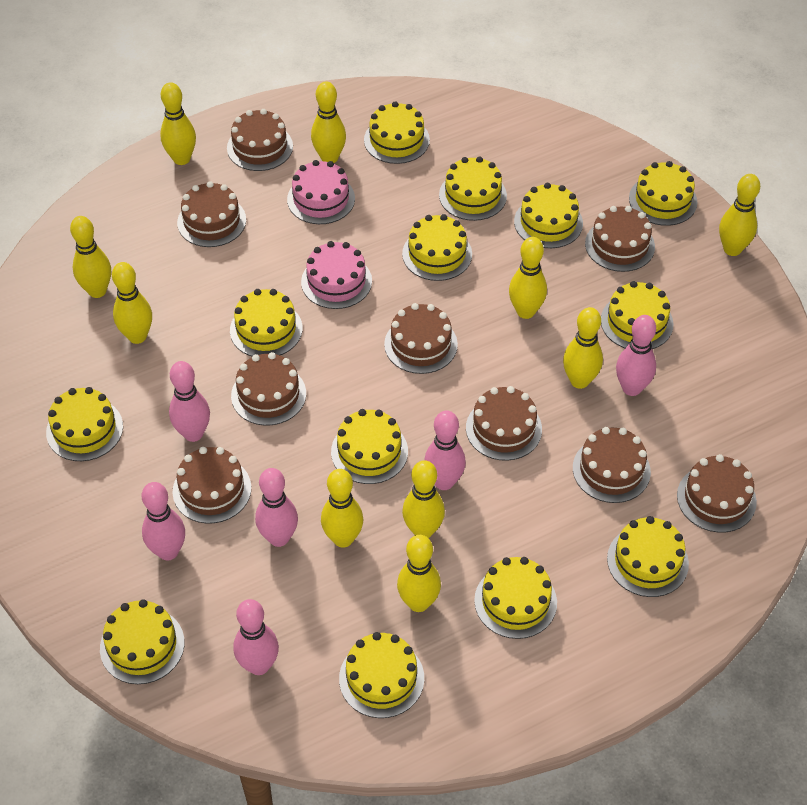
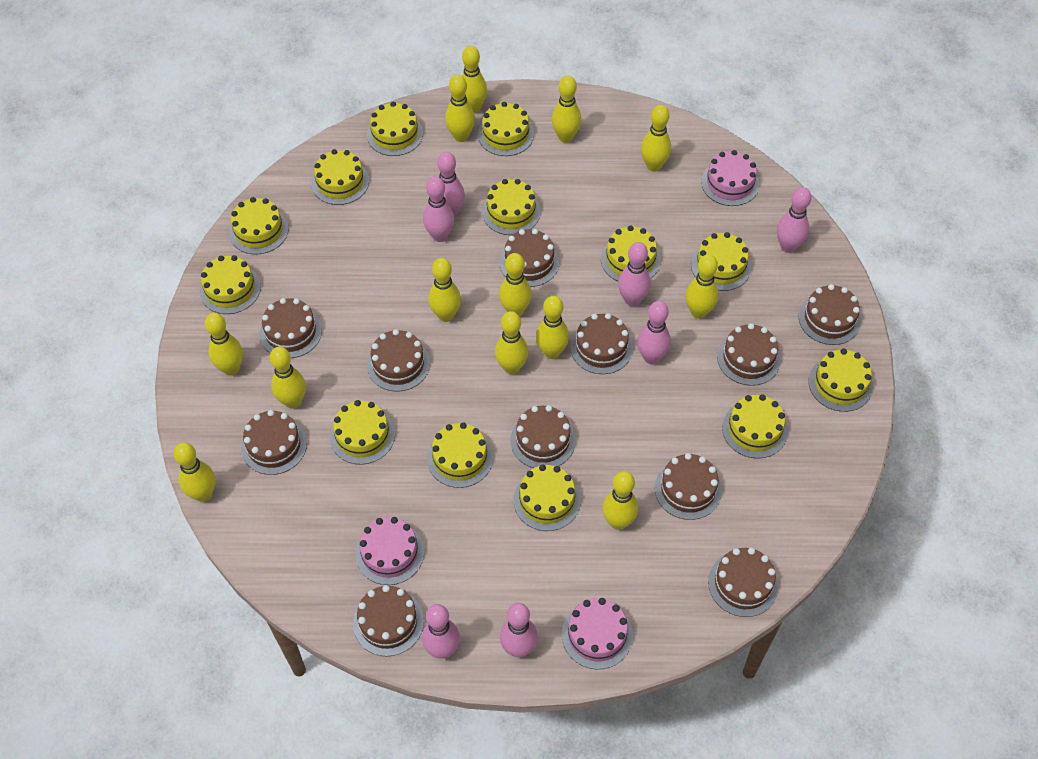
brown cake: 9 -> 11
pink bowling pin: 6 -> 7
pink cake: 2 -> 3
yellow bowling pin: 10 -> 13

